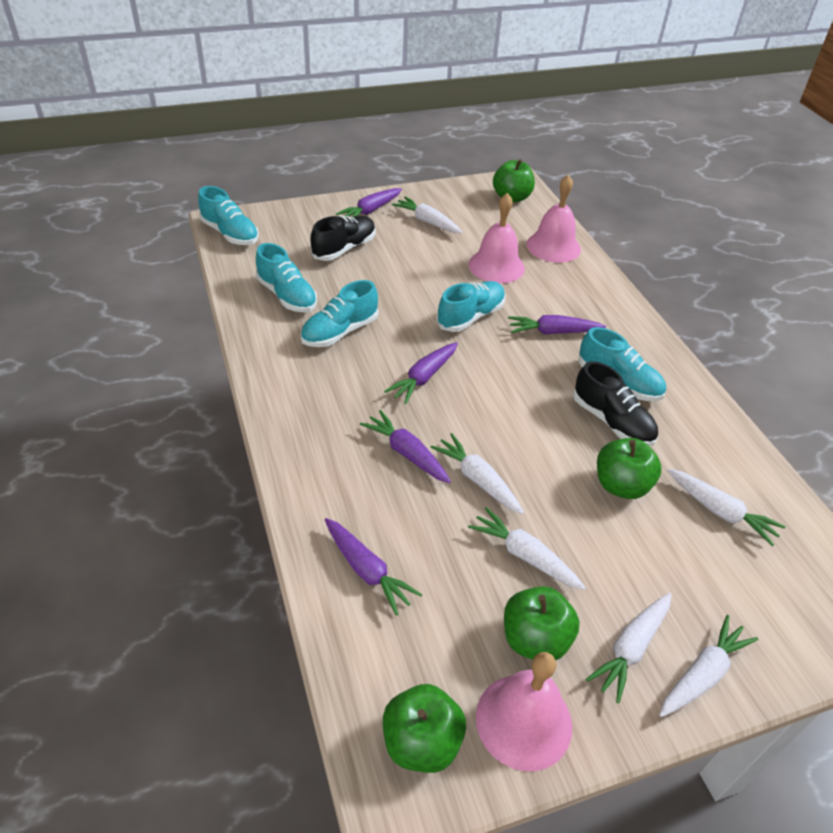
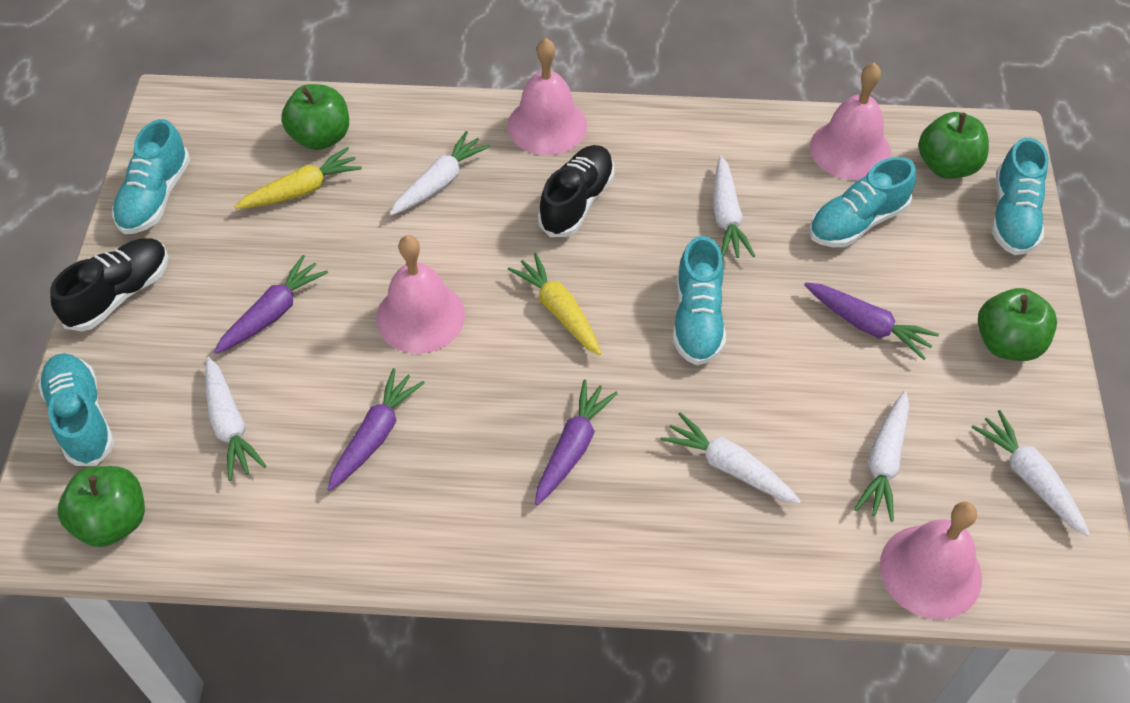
pink bell: 3 -> 4
purple carrot: 5 -> 4
yellow carrot: 0 -> 2

